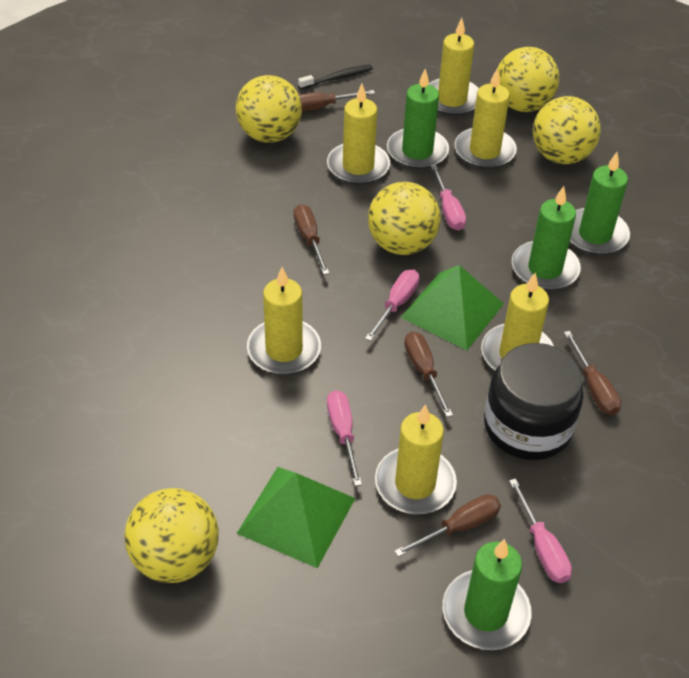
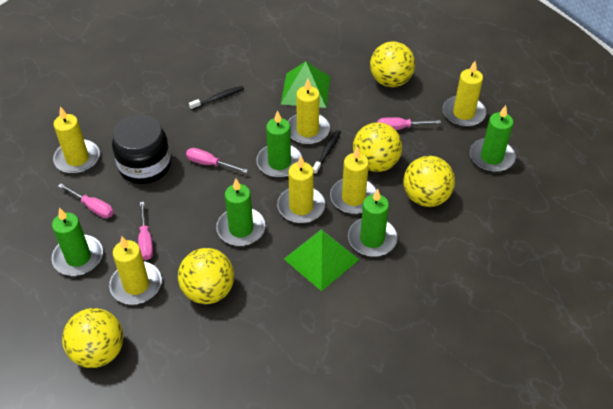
black toothbrush: 1 -> 2
brown screwdriver: 5 -> 0
green candle: 4 -> 5

